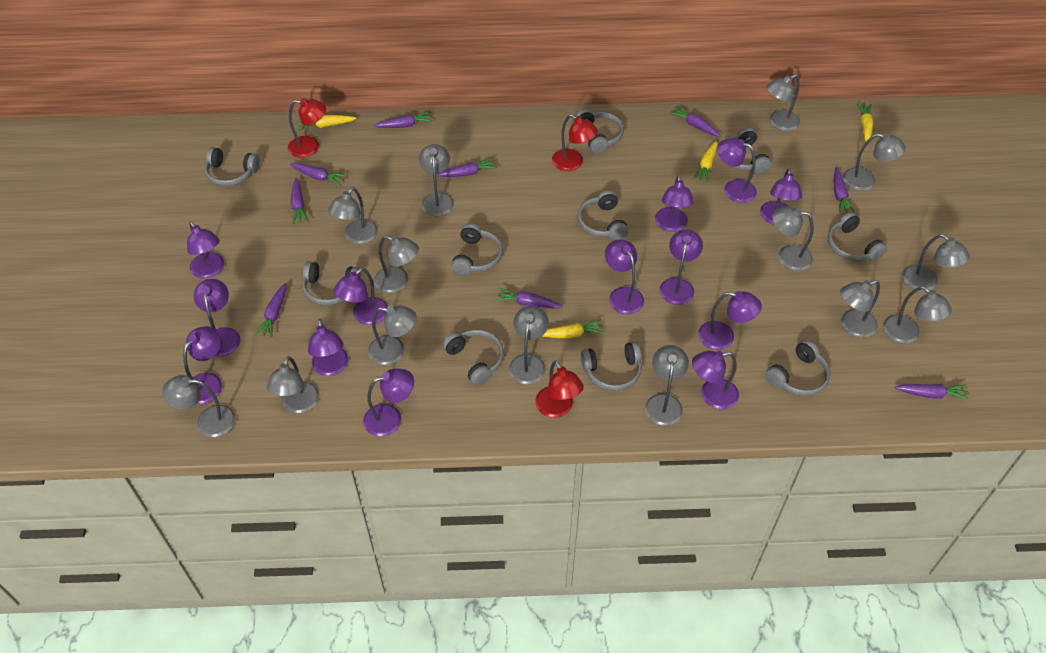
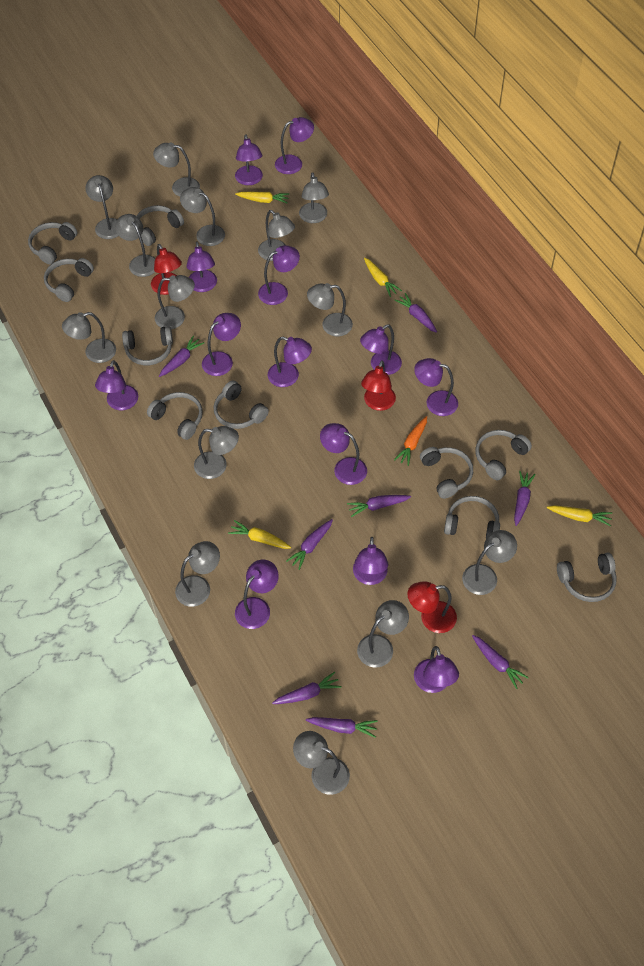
orange carrot: 0 -> 1
purple carrot: 9 -> 8

